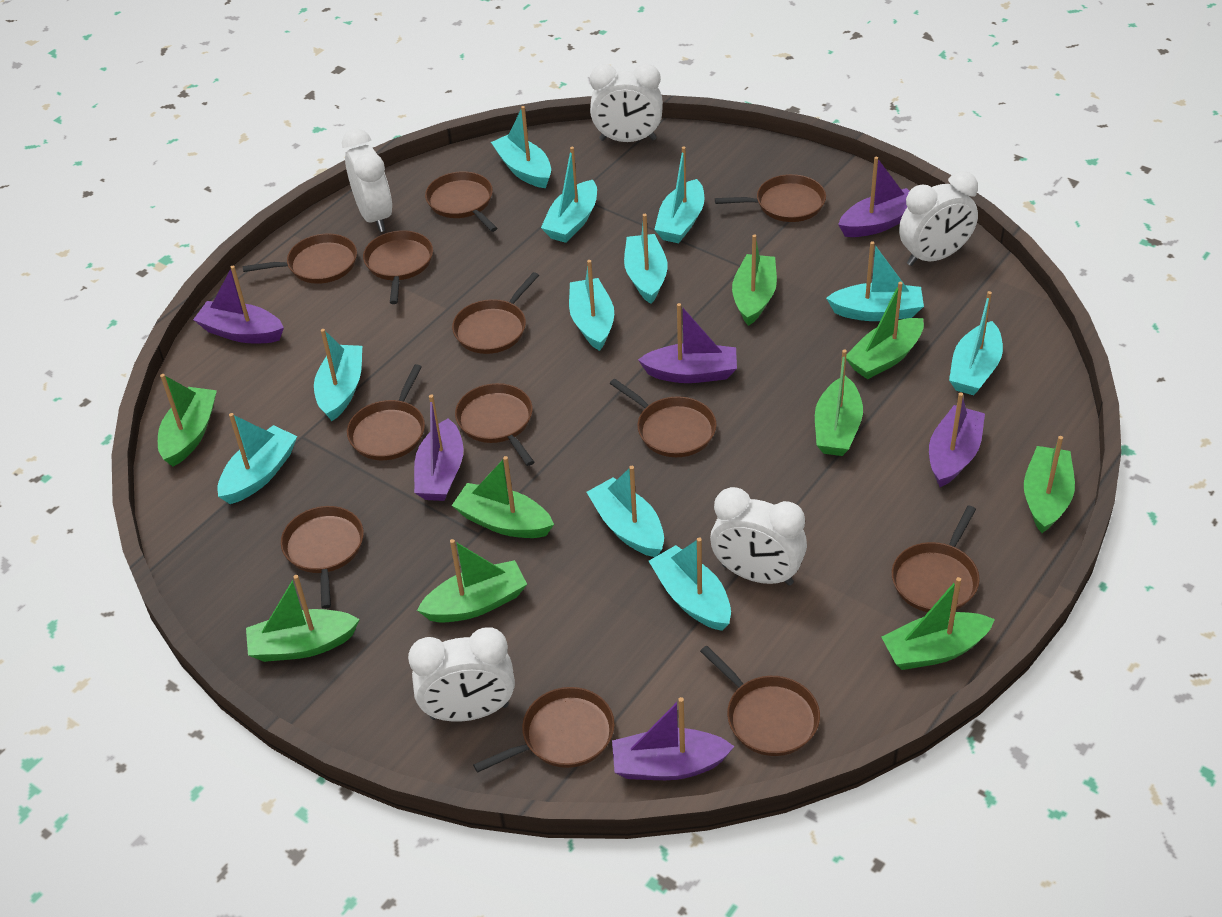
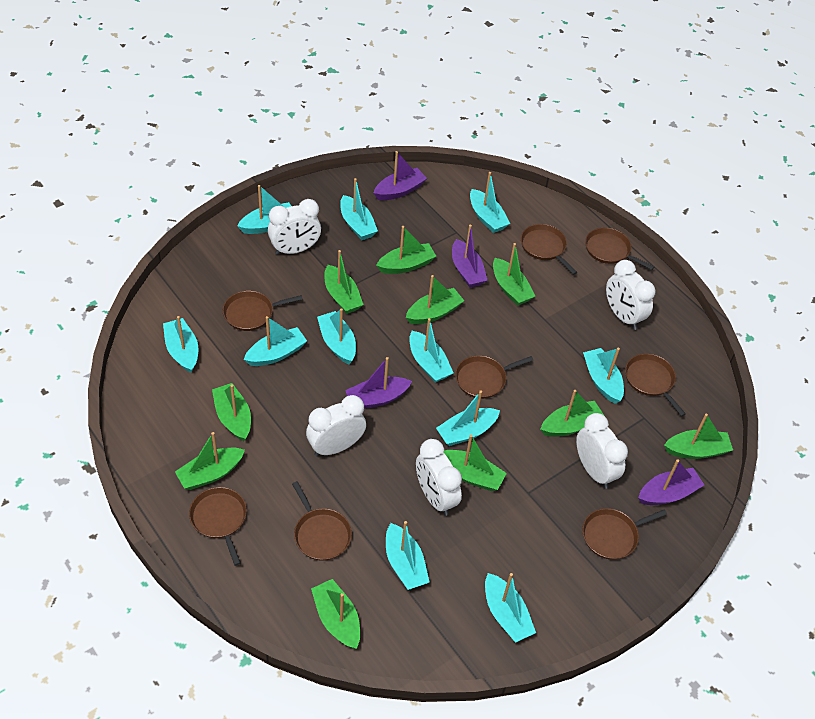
brown pan: 12 -> 8
green boat: 9 -> 10
purple boat: 6 -> 4

